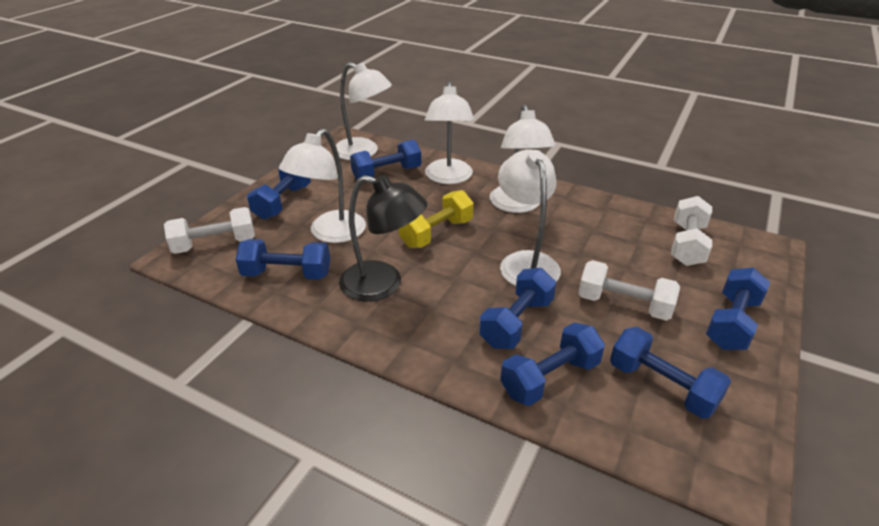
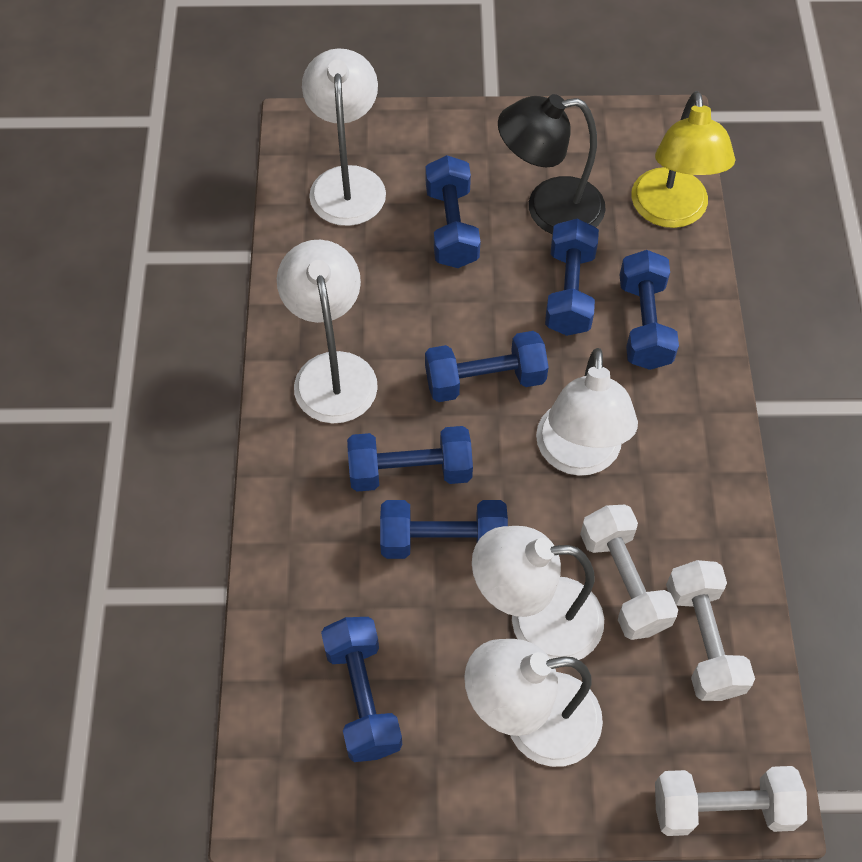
yellow dumbbell: 1 -> 0
yellow lamp: 0 -> 1

